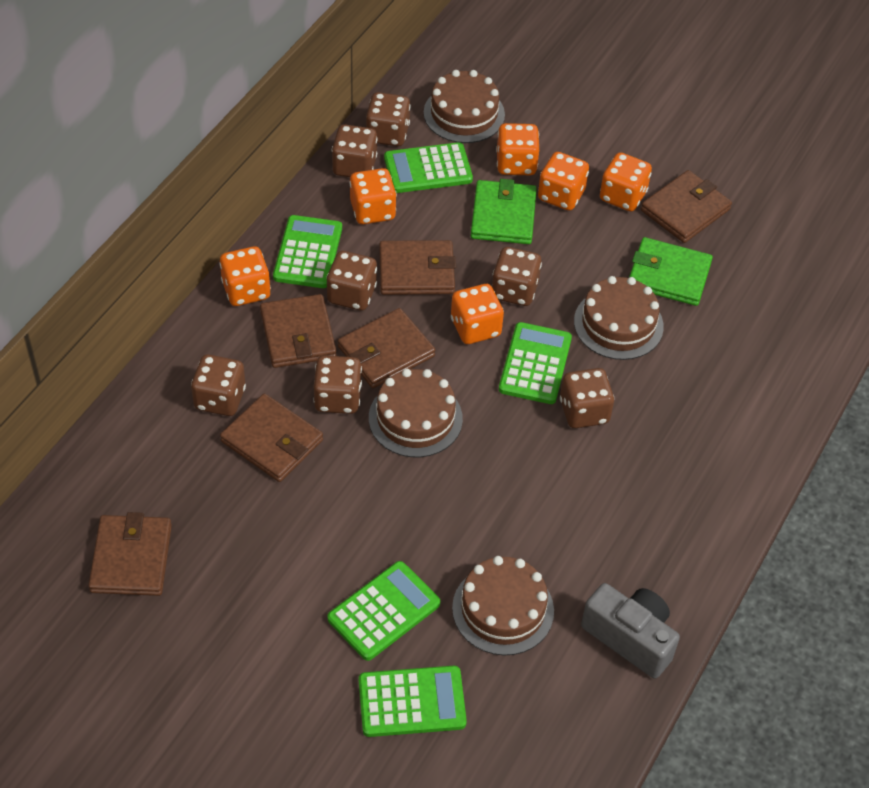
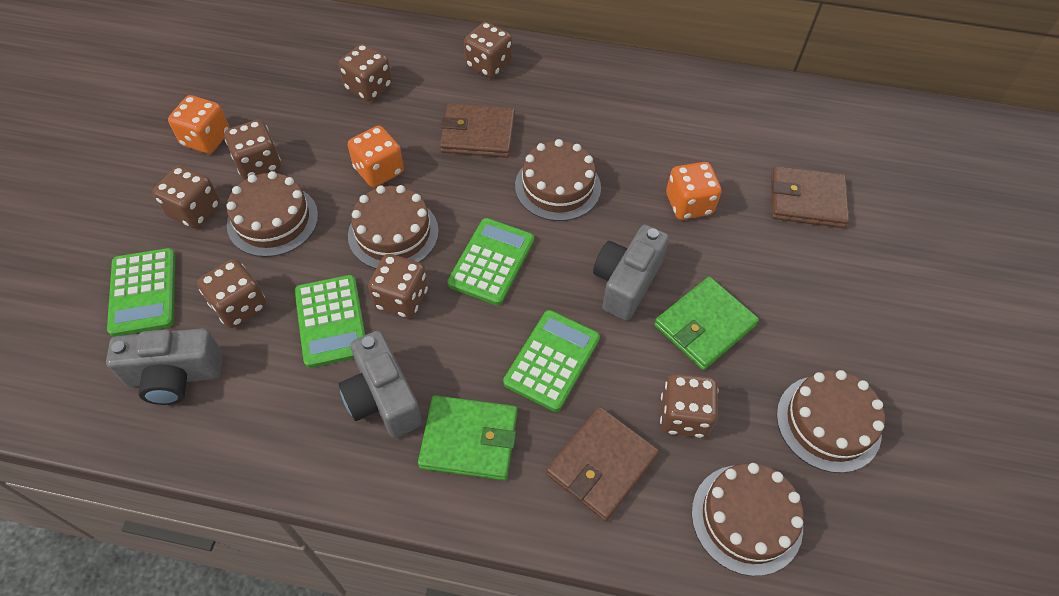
brown cake: 4 -> 5
brown wallet: 6 -> 3
green calculator: 5 -> 4
grey camera: 1 -> 3
orange dice: 6 -> 3

